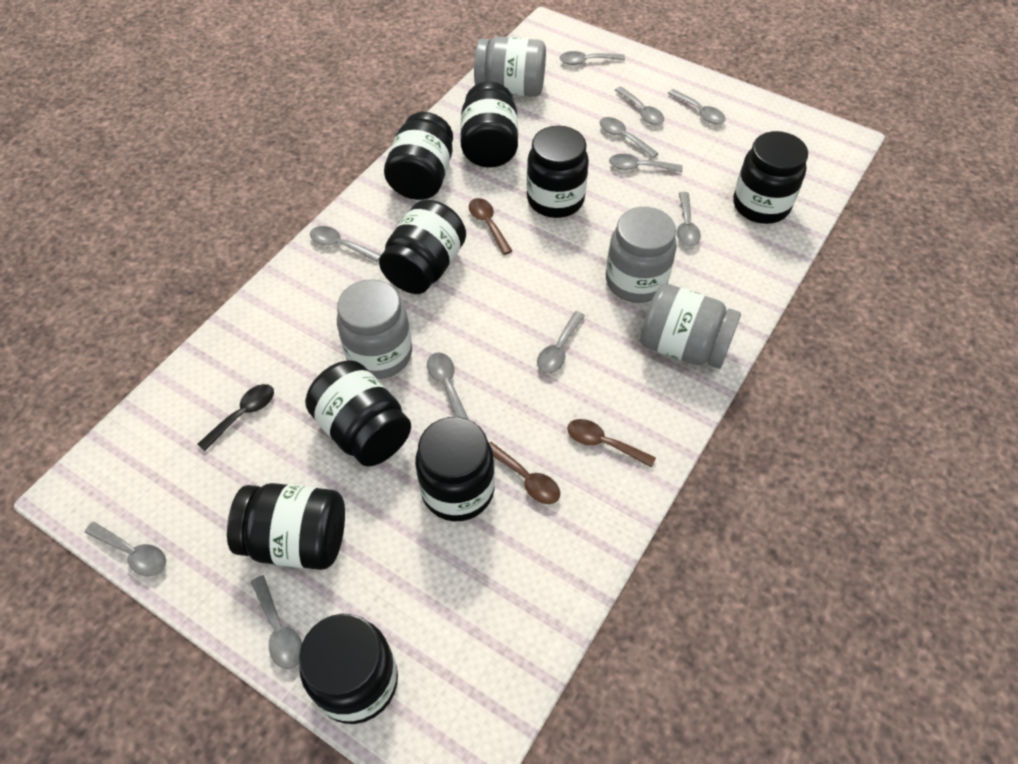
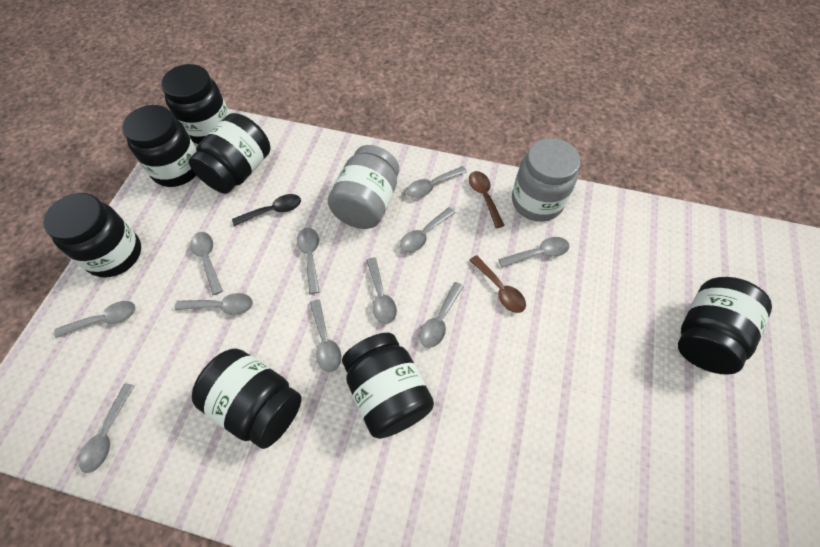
black jar: 9 -> 7
brown spoon: 3 -> 2
grey jar: 4 -> 2

